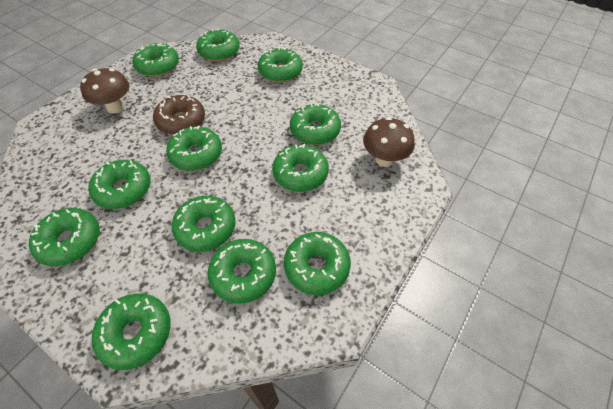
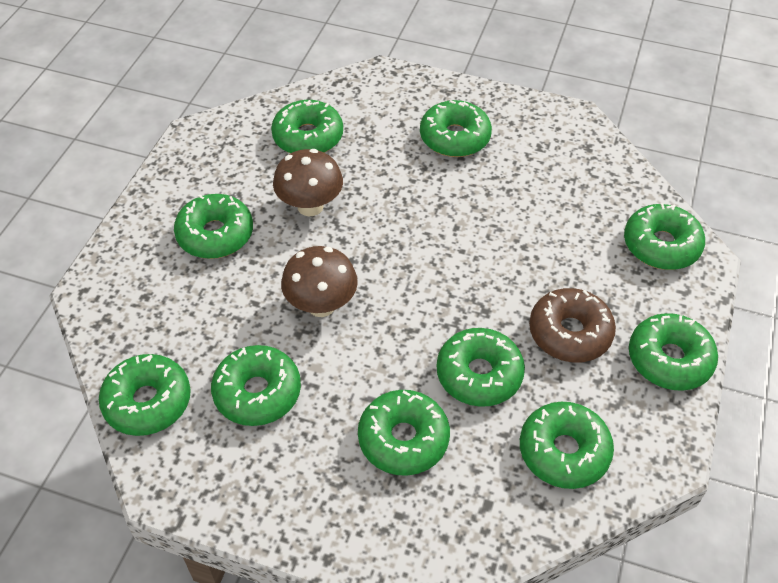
green donut: 12 -> 10

